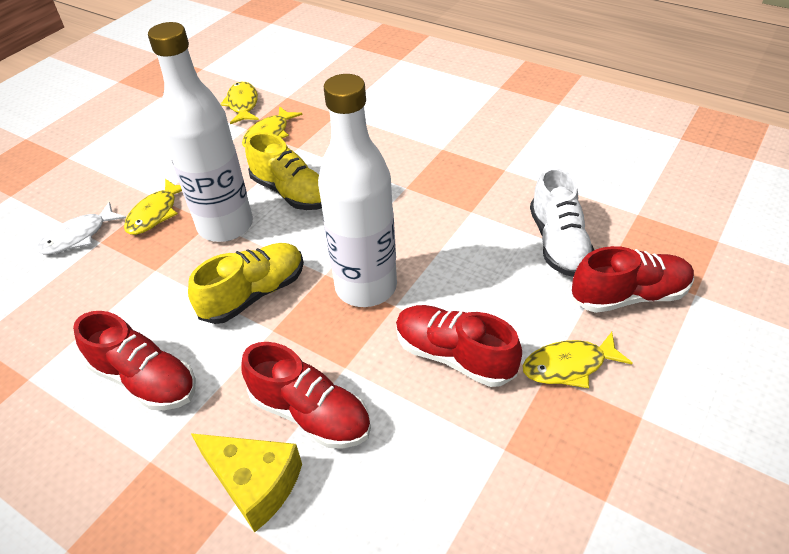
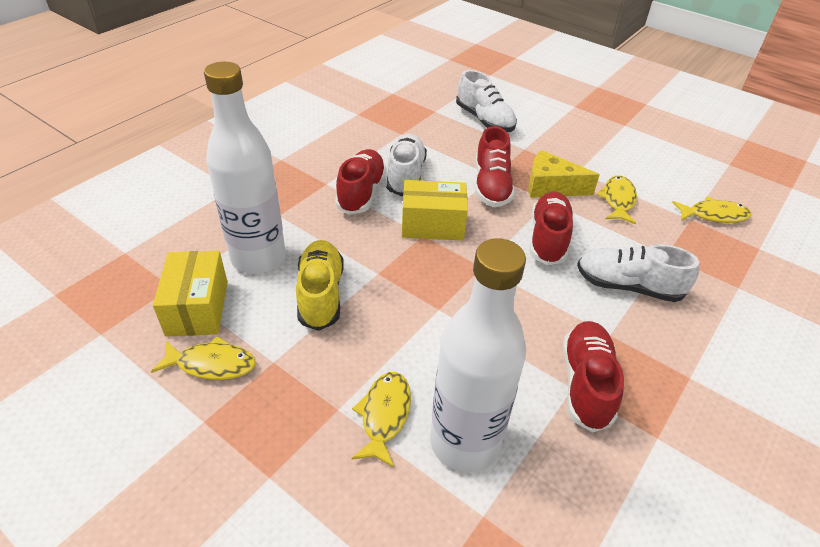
white fish: 1 -> 0
white shoe: 1 -> 3
yellow box: 0 -> 2
yellow shoe: 2 -> 1

